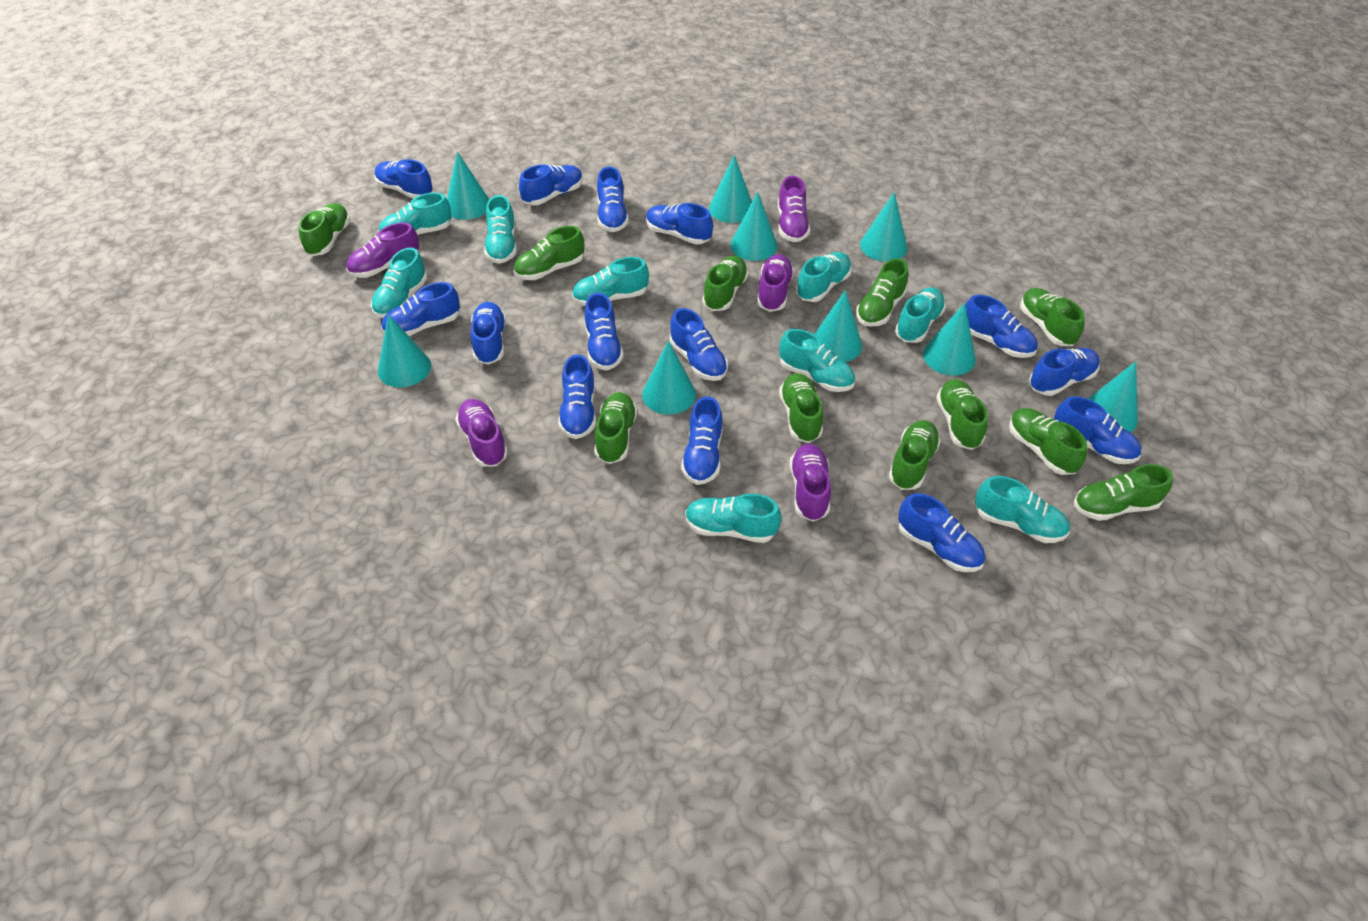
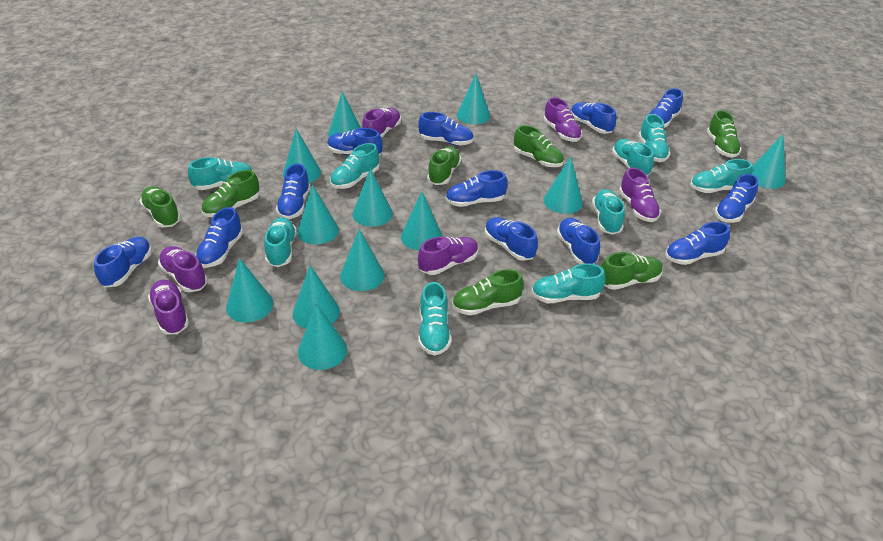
blue shoe: 14 -> 12
green shoe: 11 -> 7
purple shoe: 5 -> 6
turquoise cone: 9 -> 12

